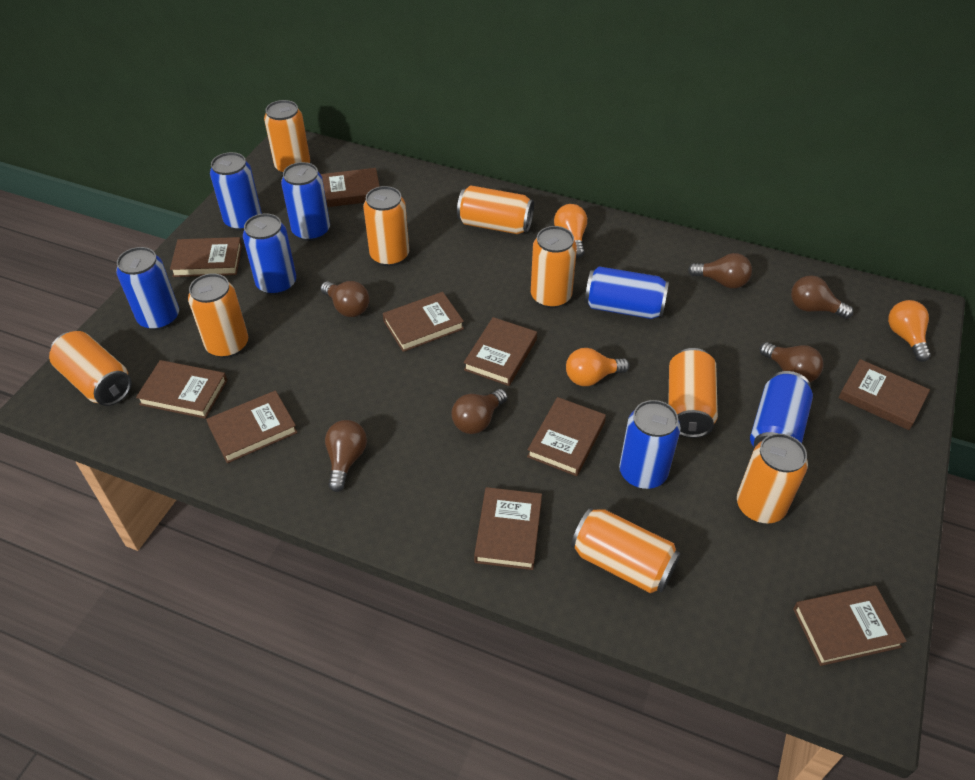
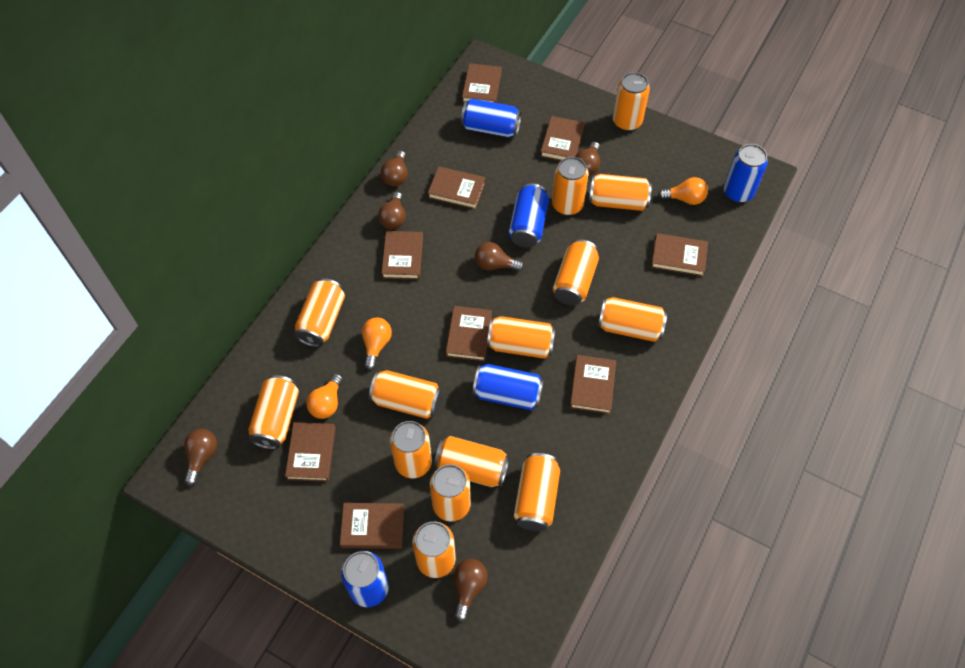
blue can: 7 -> 5
brown book: 10 -> 9
orange can: 9 -> 14

